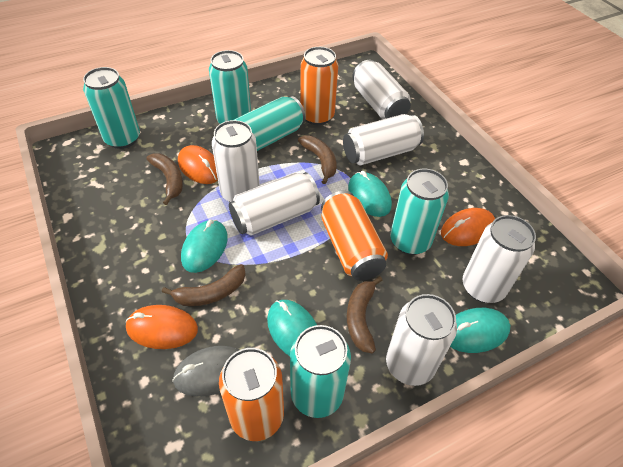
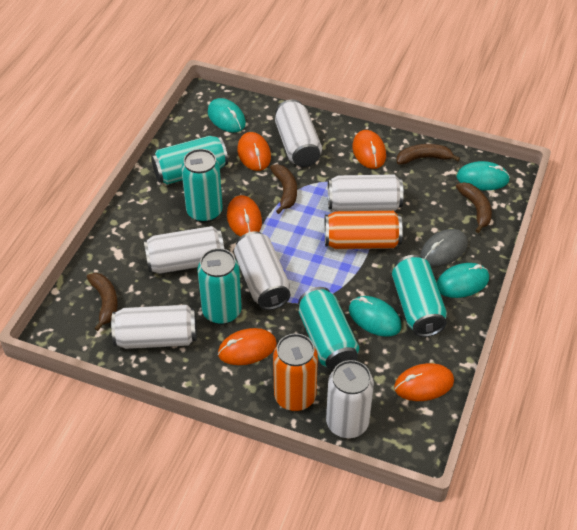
orange can: 3 -> 2
orange mouse: 3 -> 5

